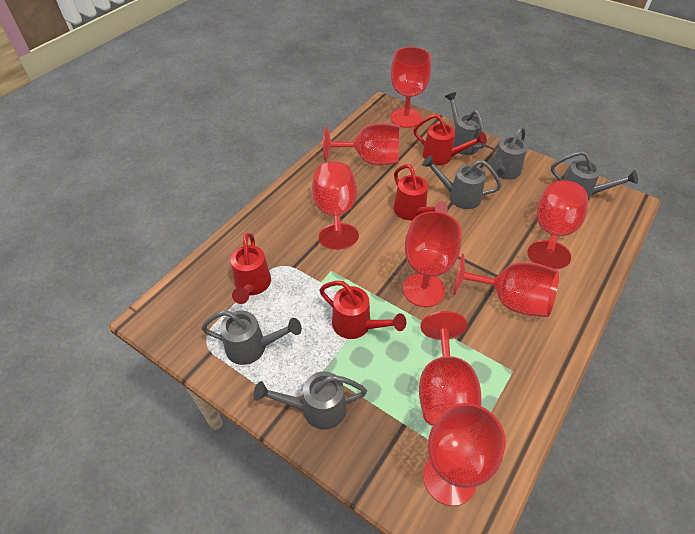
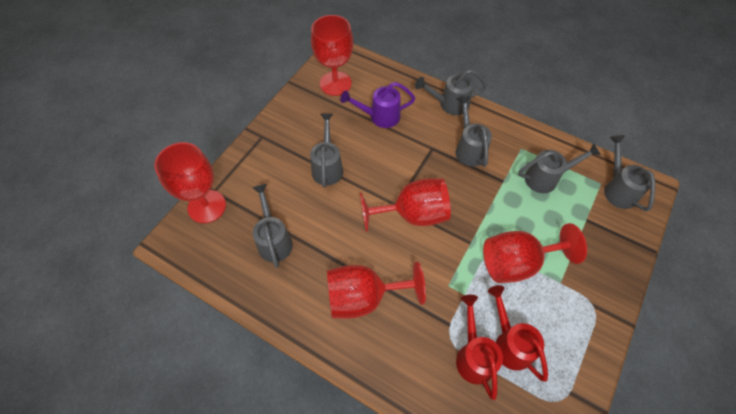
purple watering can: 0 -> 1
red goblet: 8 -> 5
red watering can: 4 -> 2

